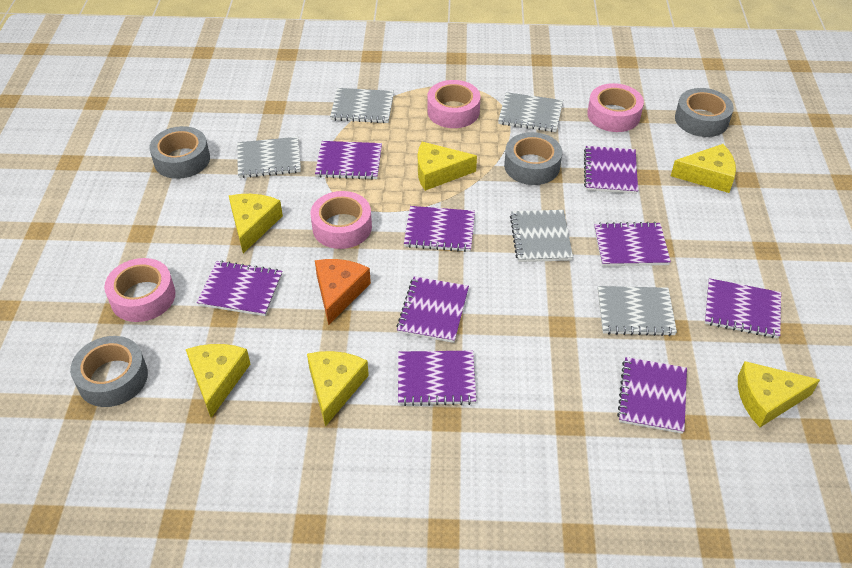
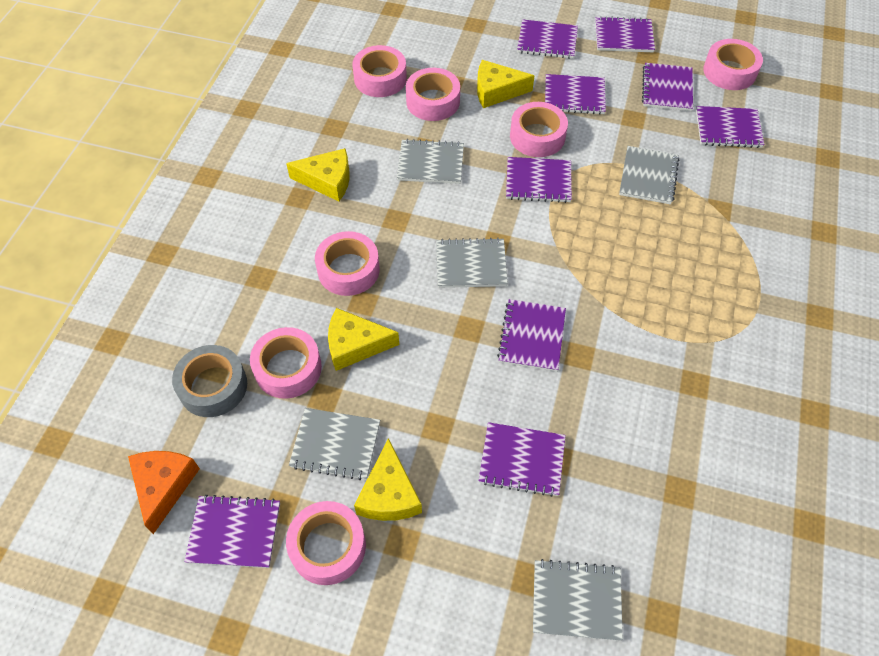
grey tape: 4 -> 1
pink tape: 4 -> 7
yellow cheese: 6 -> 4

